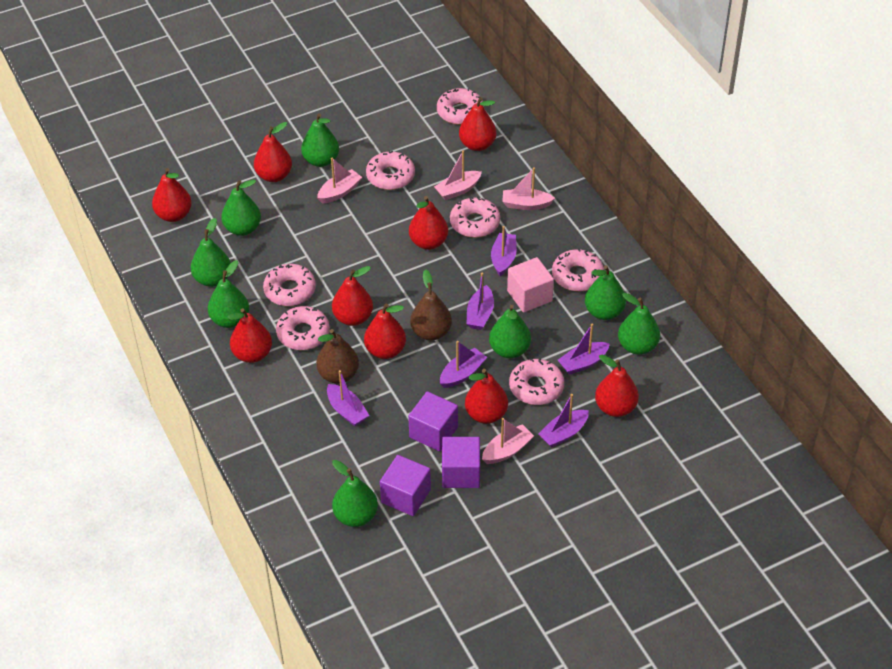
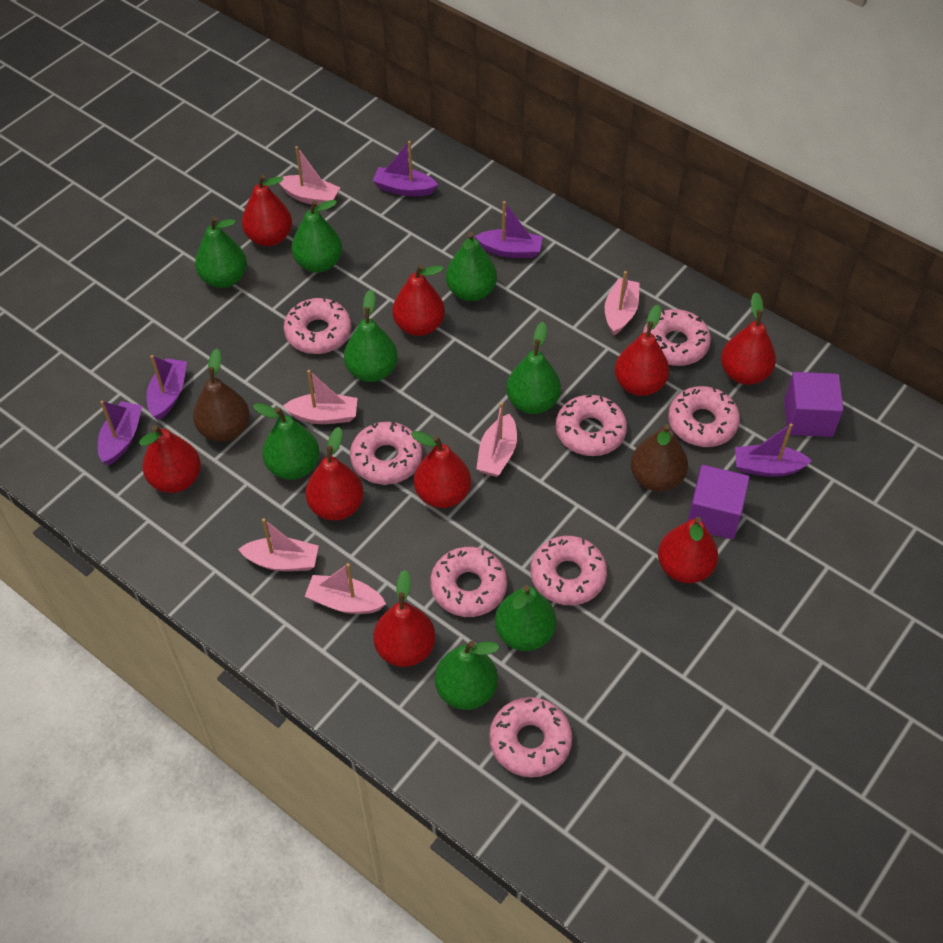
pink boat: 4 -> 6
pink cube: 1 -> 0
pink donut: 7 -> 8
purple boat: 6 -> 5
purple cube: 3 -> 2

